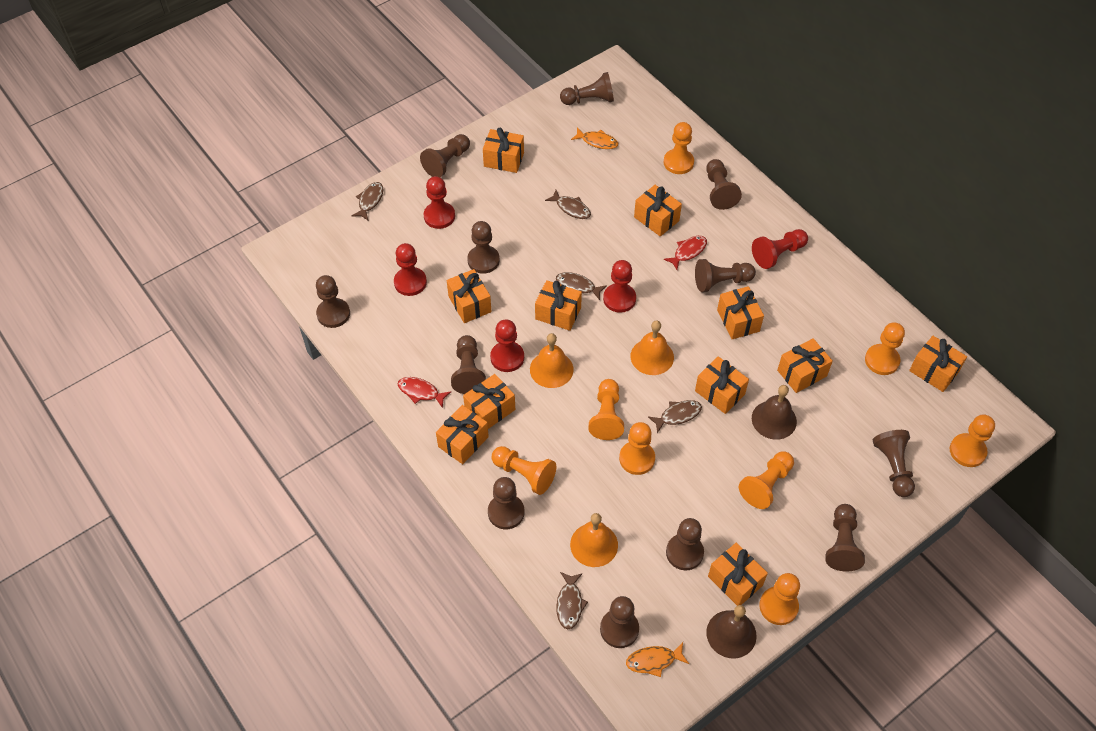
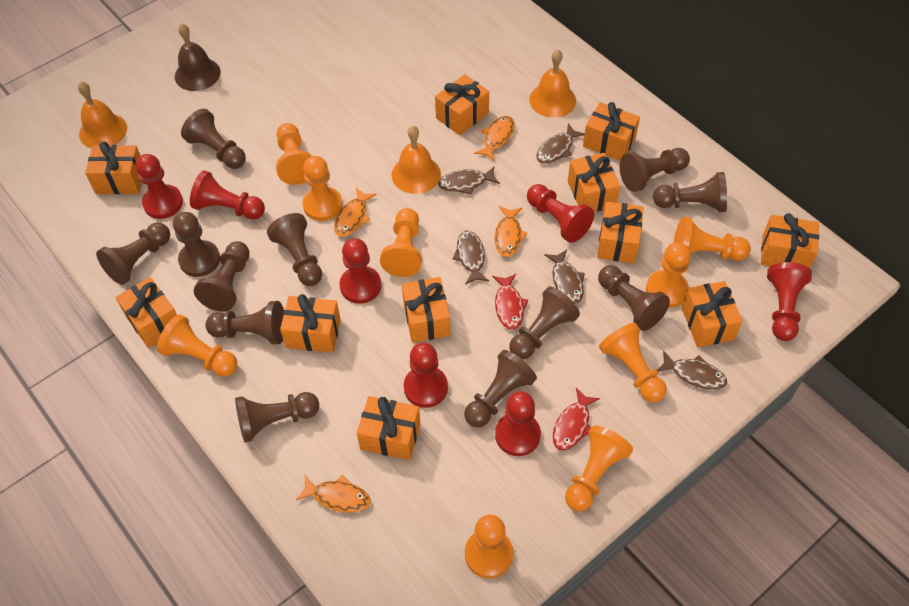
brown bell: 2 -> 1
orange fish: 2 -> 4
orange pawn: 8 -> 9
red pawn: 5 -> 7

